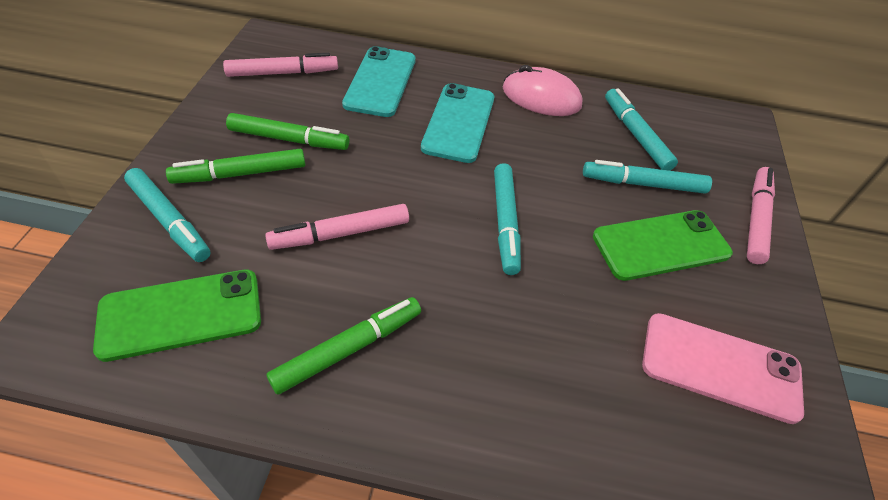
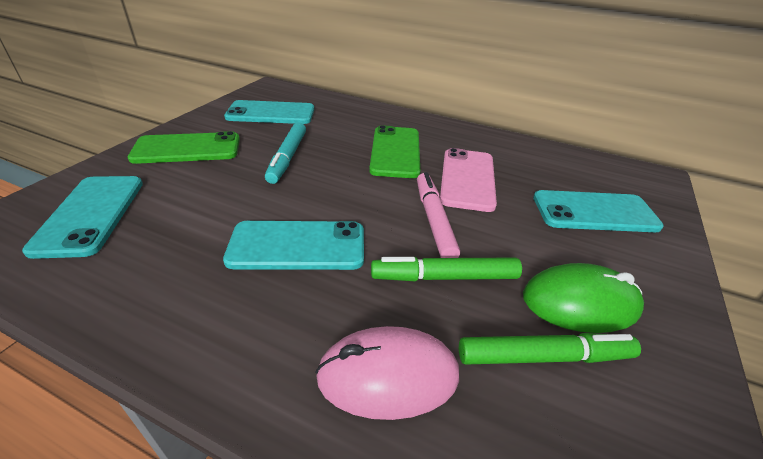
green marker: 3 -> 2
green mouse: 0 -> 1
pink marker: 3 -> 1
turquoise marker: 4 -> 1
turquoise phone: 2 -> 4

